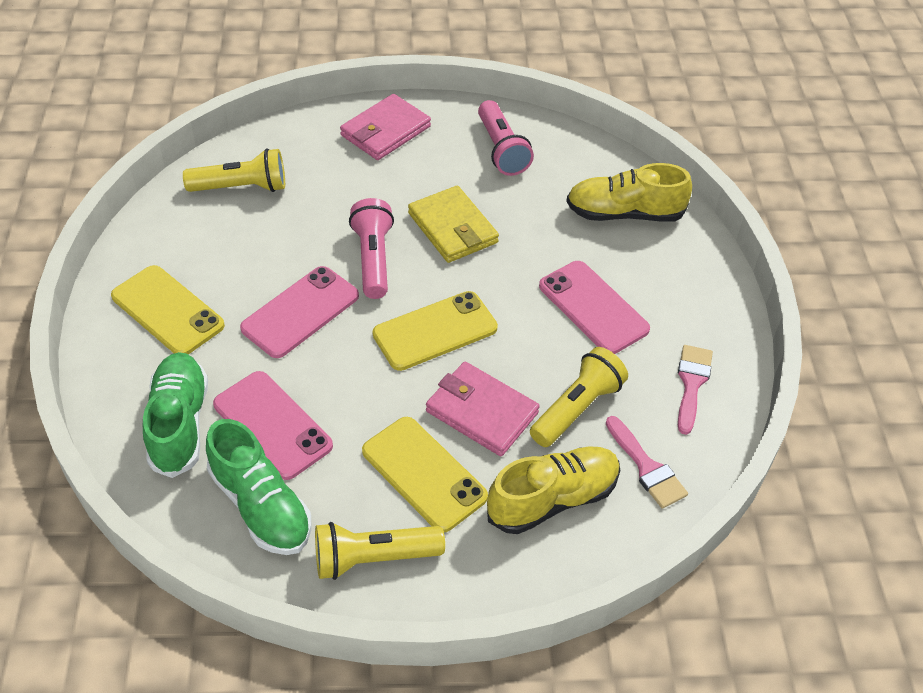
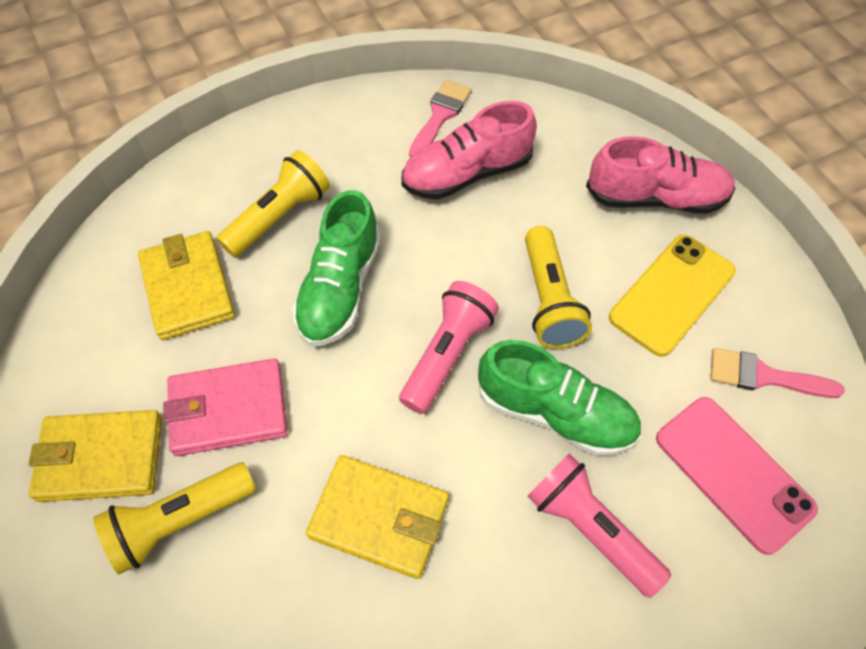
pink phone: 3 -> 1
pink shoe: 0 -> 2
pink wallet: 2 -> 1
yellow phone: 3 -> 1
yellow shoe: 2 -> 0
yellow wallet: 1 -> 3

